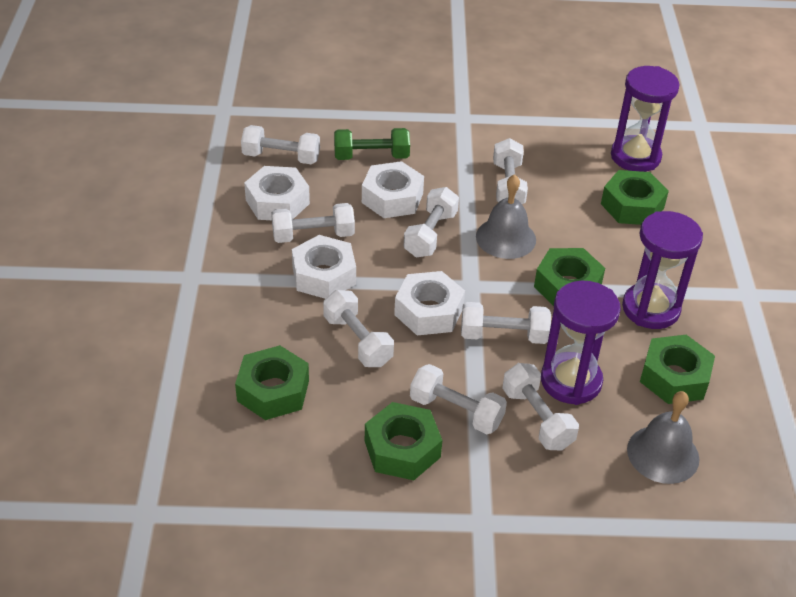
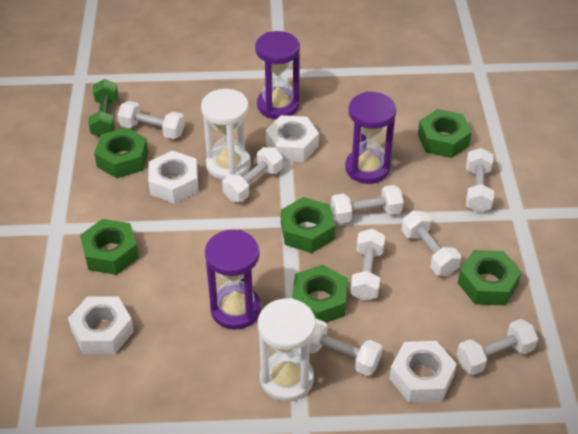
green nut: 5 -> 6
grey bell: 2 -> 0
white hourglass: 0 -> 2

